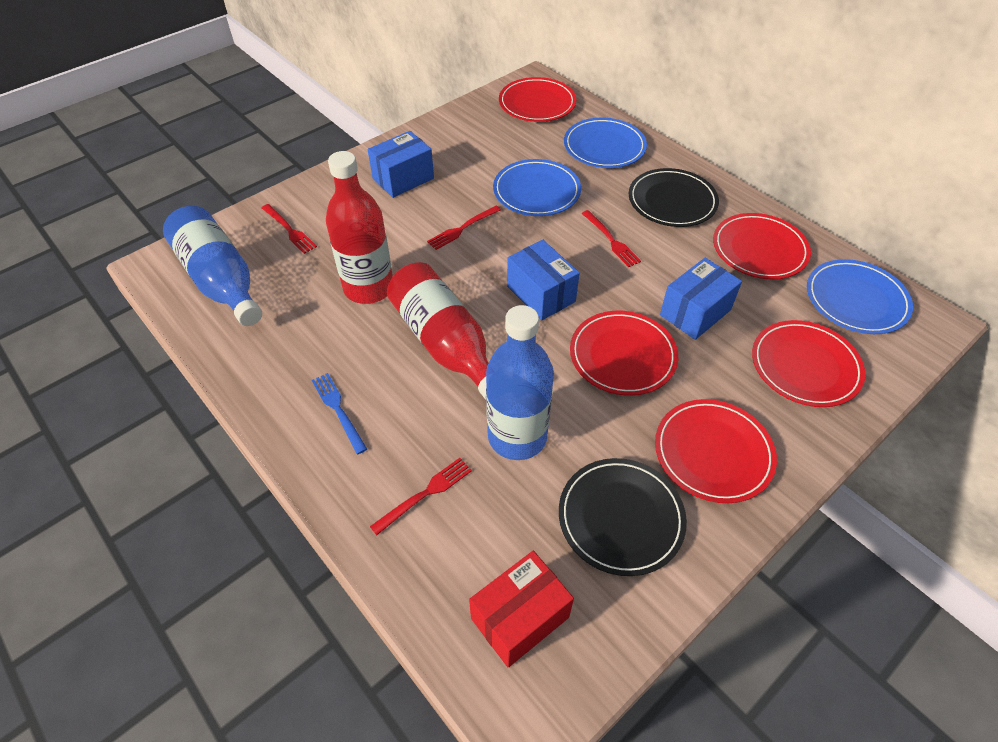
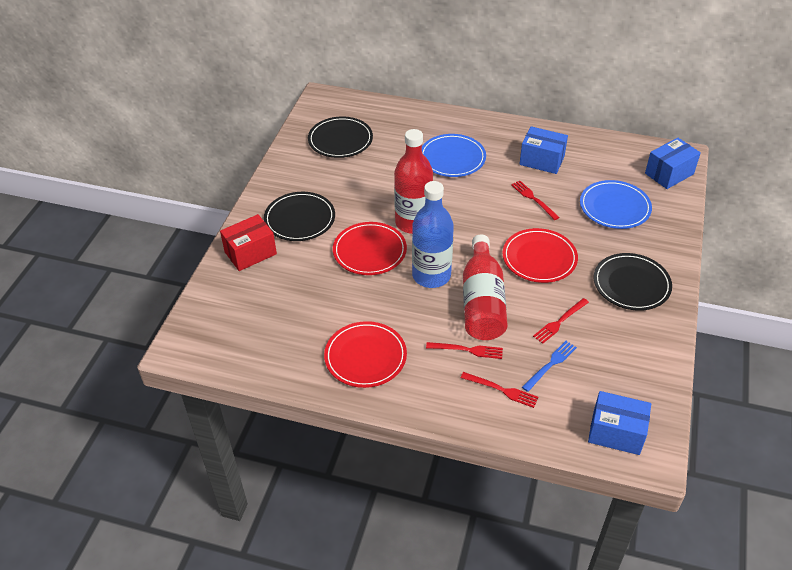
black plate: 2 -> 3
blue bottle: 2 -> 1
blue plate: 3 -> 2
red plate: 5 -> 3

